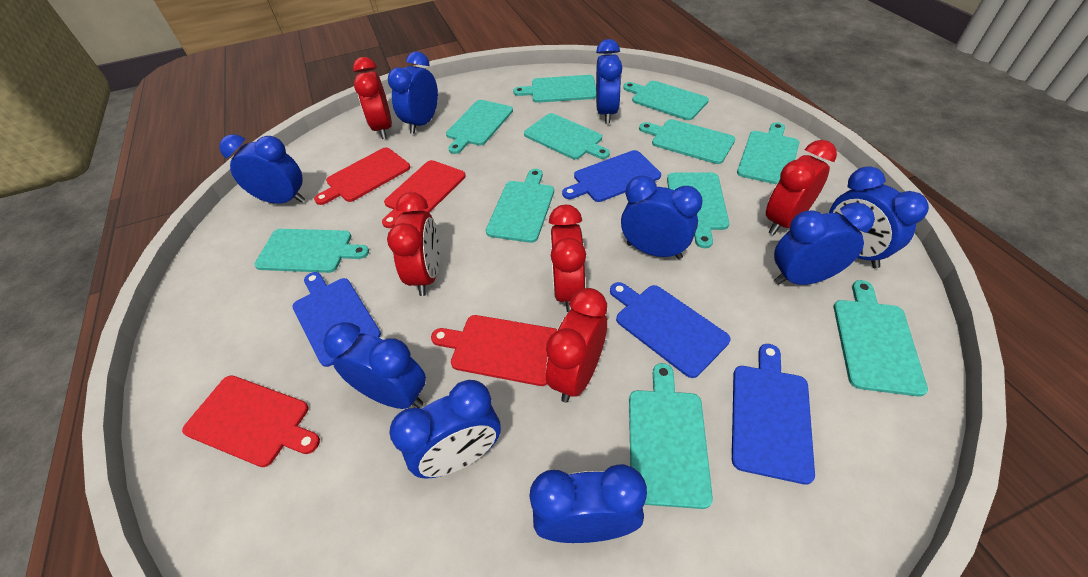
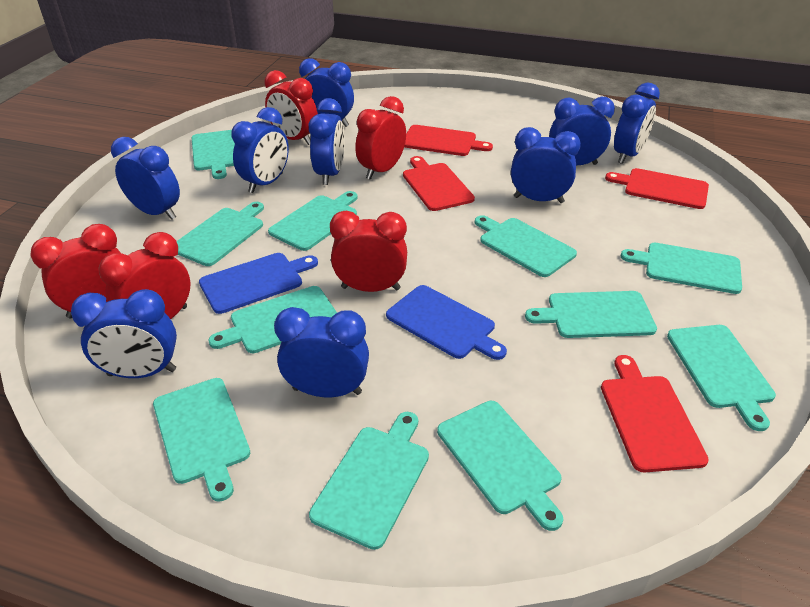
blue cutting board: 4 -> 2

